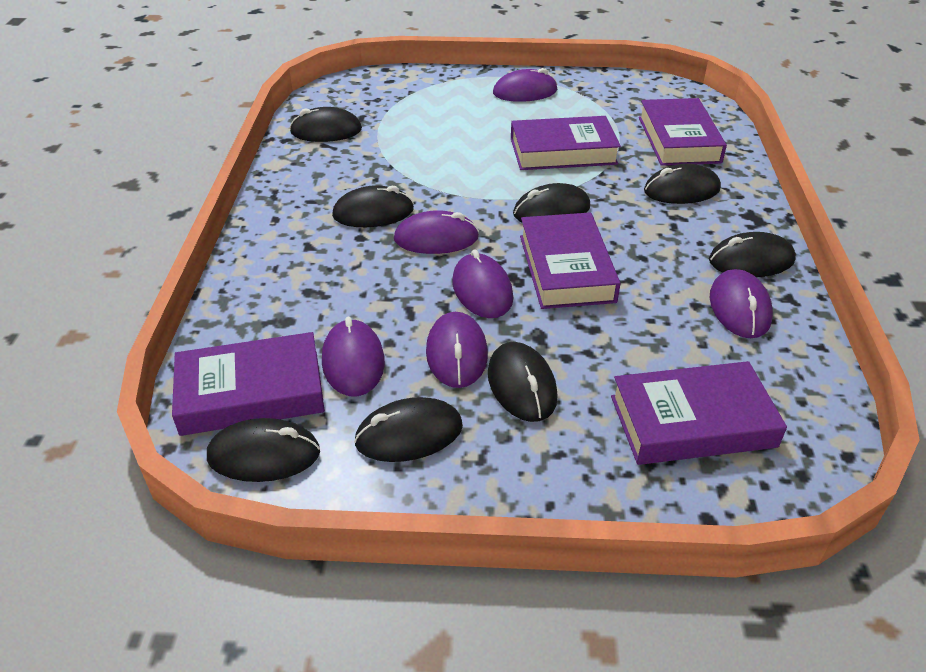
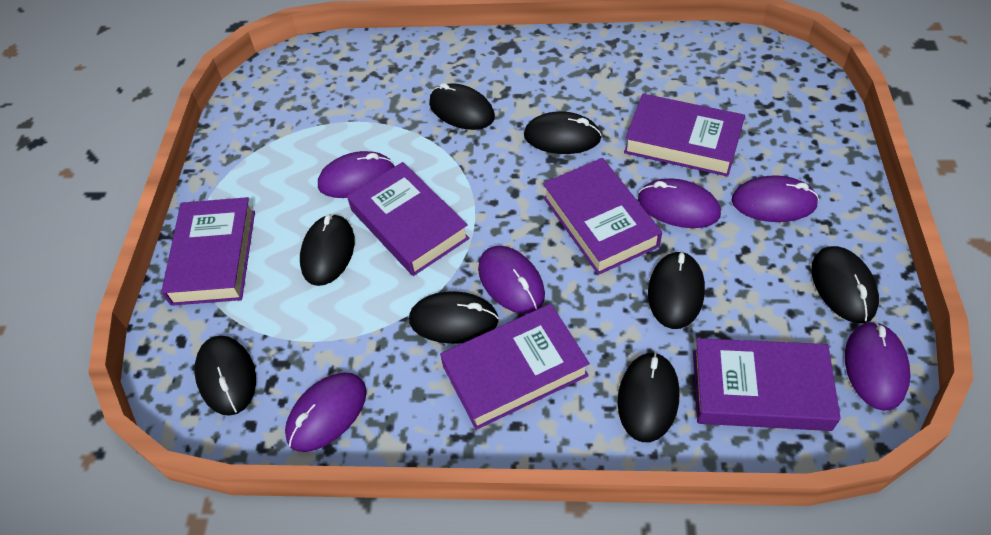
purple book: 5 -> 6

